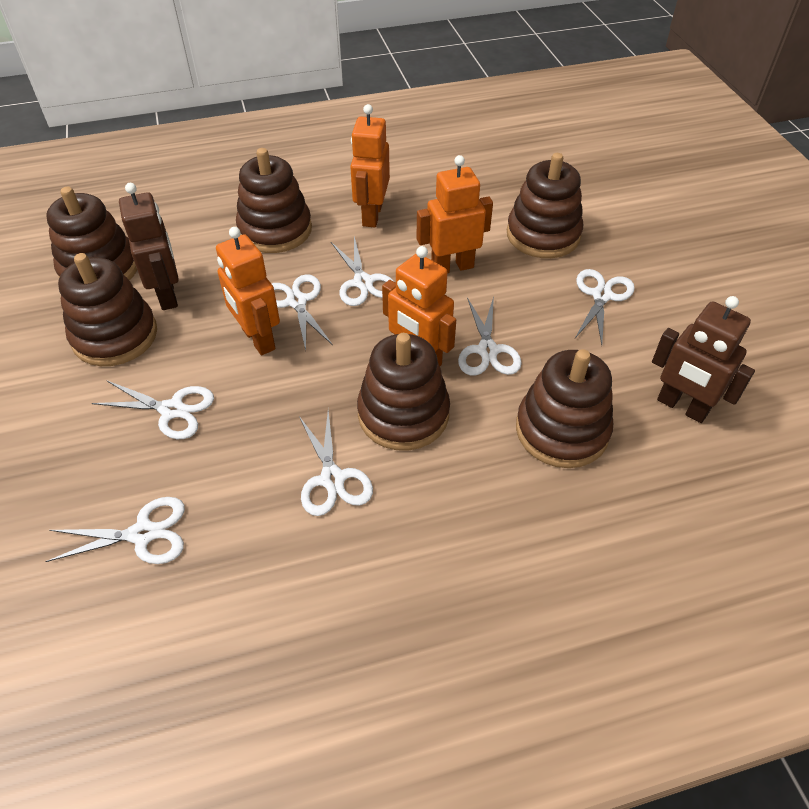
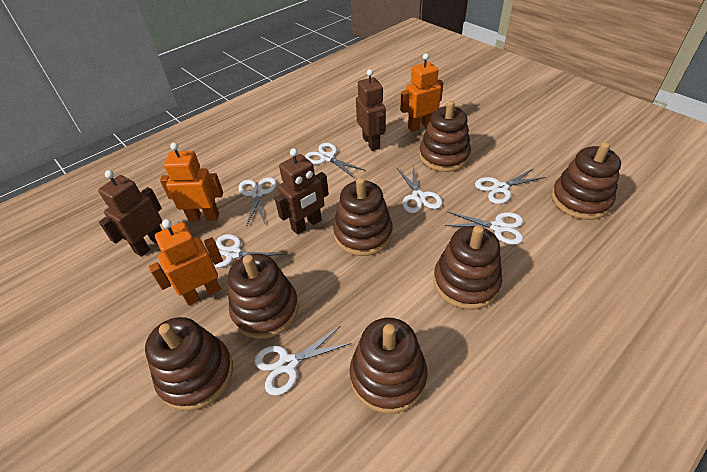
brown robot: 2 -> 3
brown stacking toy: 6 -> 7
orange robot: 4 -> 3

